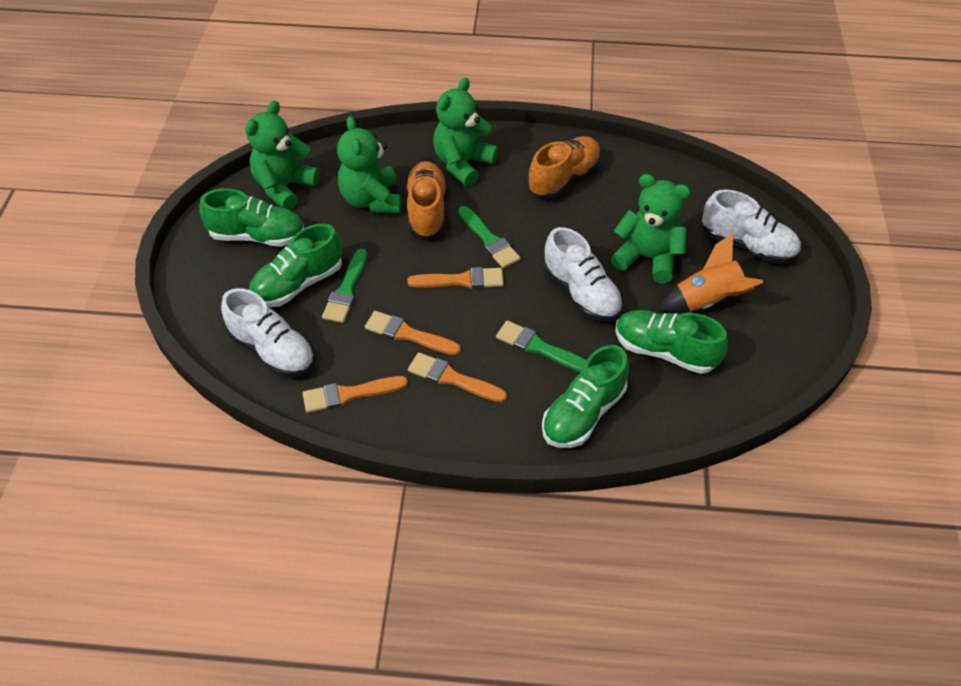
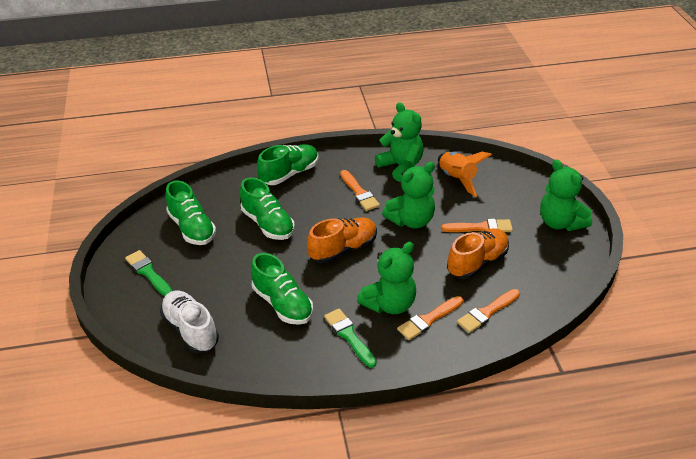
green brush: 3 -> 2
white shoe: 3 -> 1

